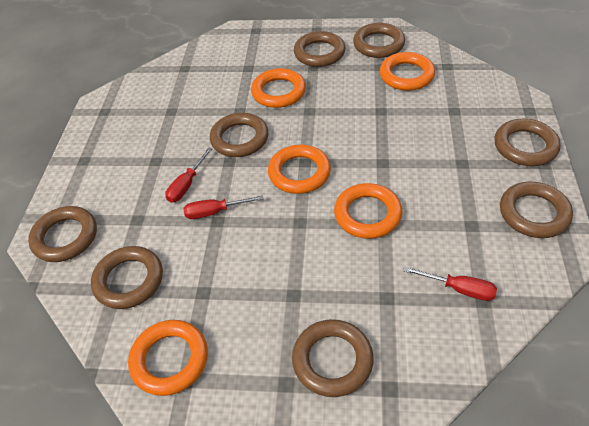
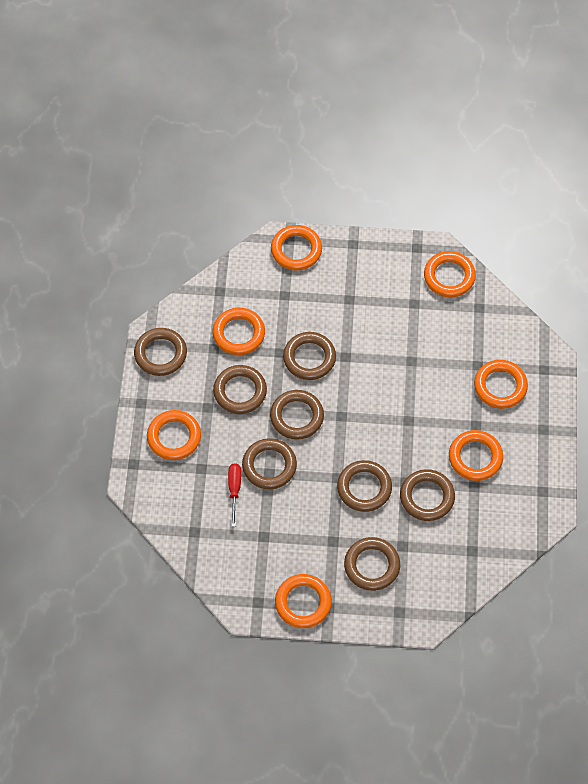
orange ring: 5 -> 7
red screwdriver: 3 -> 1

